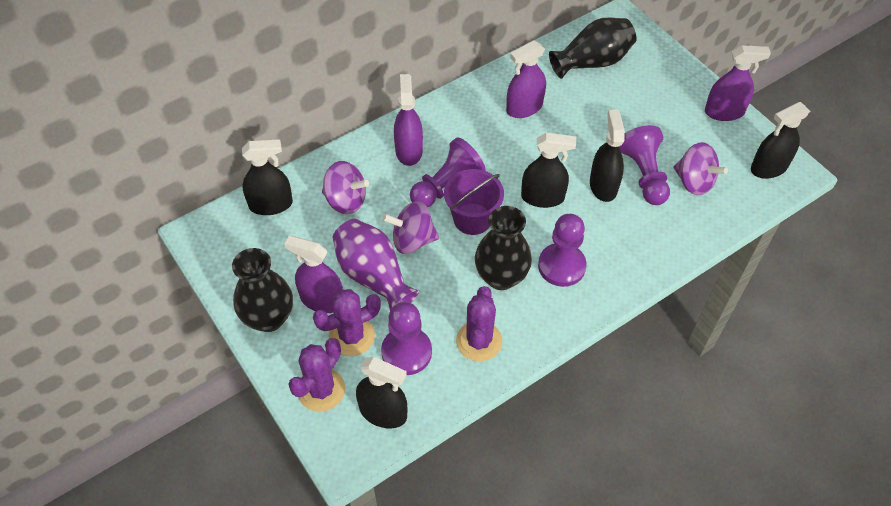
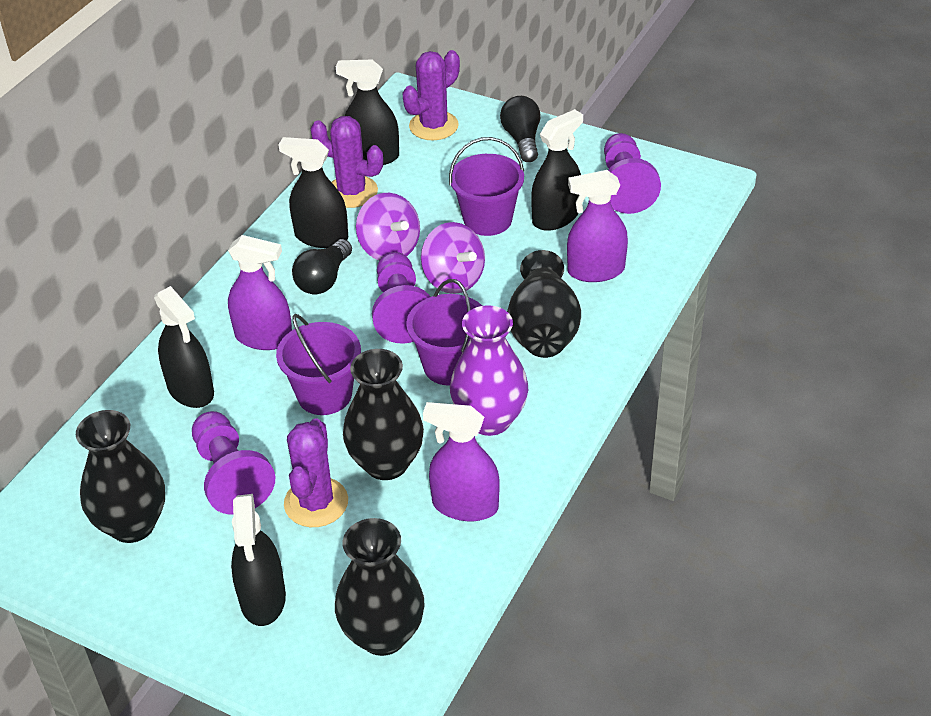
black light bulb: 0 -> 2
black vase: 3 -> 4
purple bucket: 1 -> 3
purple pawn: 4 -> 3
purple spinning top: 3 -> 2
purple spray bottle: 4 -> 3

